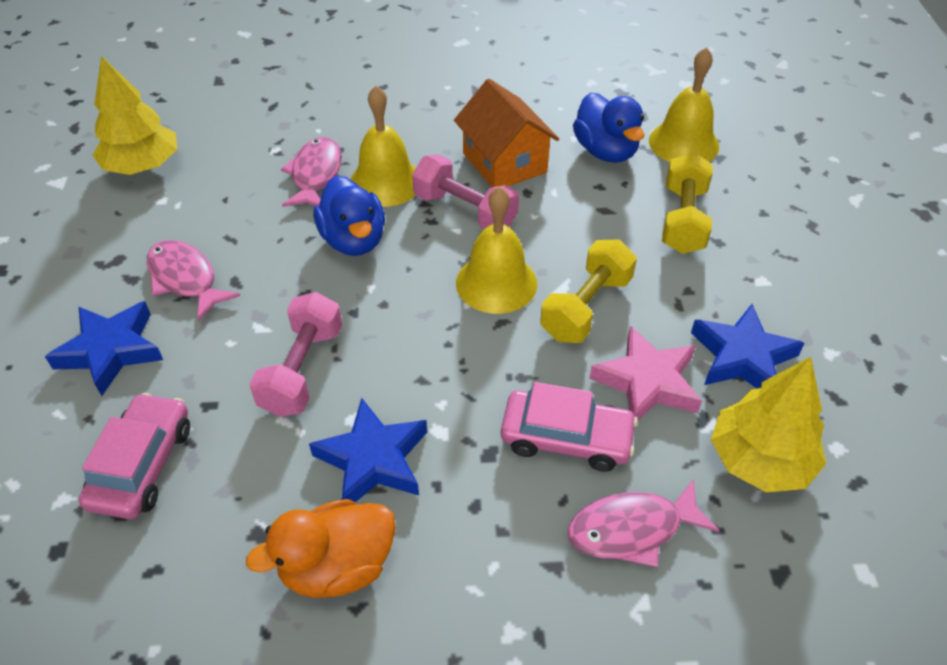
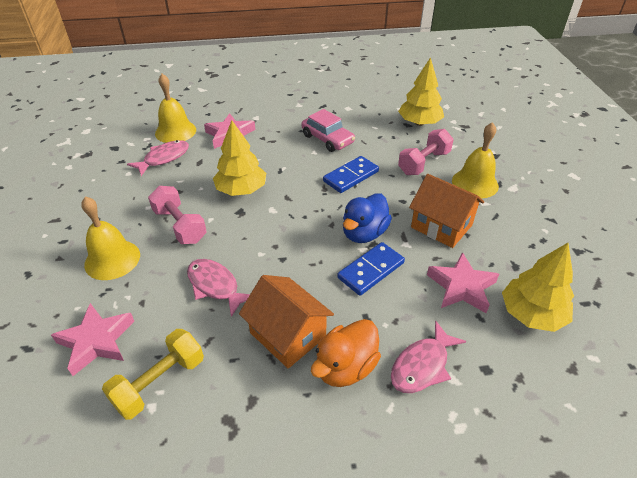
blue domino: 0 -> 2
blue duck: 2 -> 1
blue star: 3 -> 0
orange house: 1 -> 2
pink car: 2 -> 1
pink star: 1 -> 3
yellow dumbbell: 2 -> 1
yellow tree: 2 -> 3

